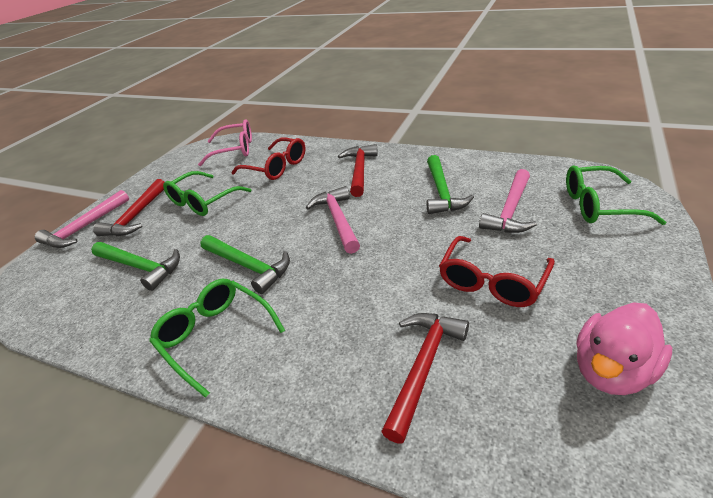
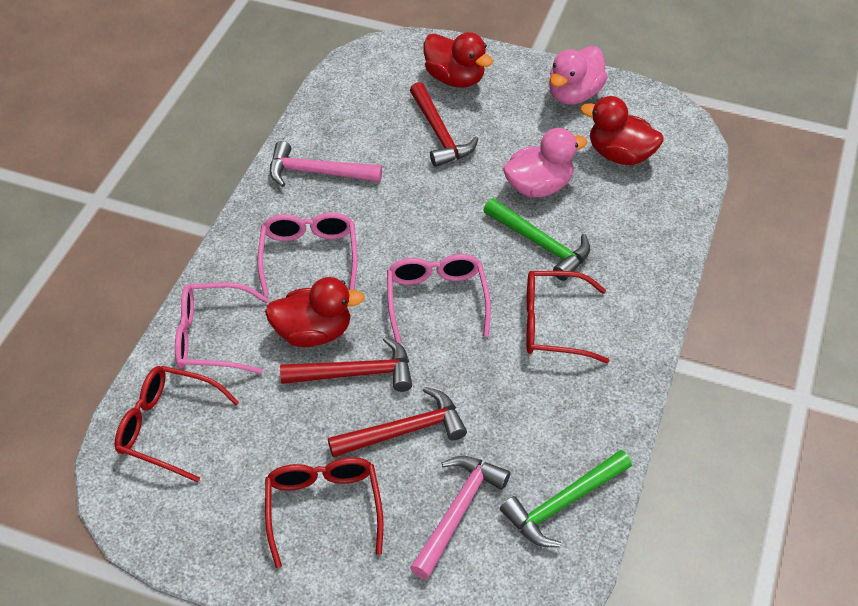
green glasses: 3 -> 0
green hammer: 3 -> 2
pink duck: 1 -> 2
pink glasses: 1 -> 3
pink hammer: 3 -> 2
red duck: 0 -> 3
red glasses: 2 -> 3

